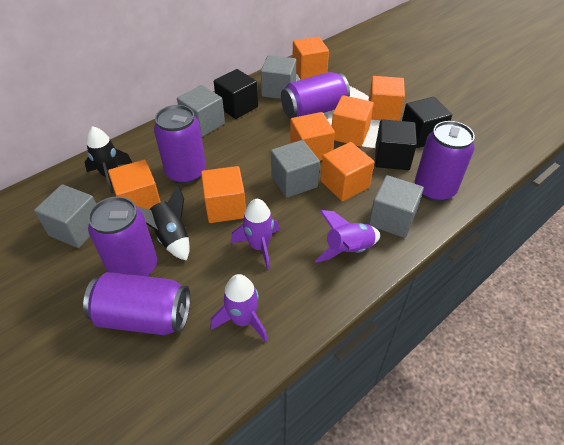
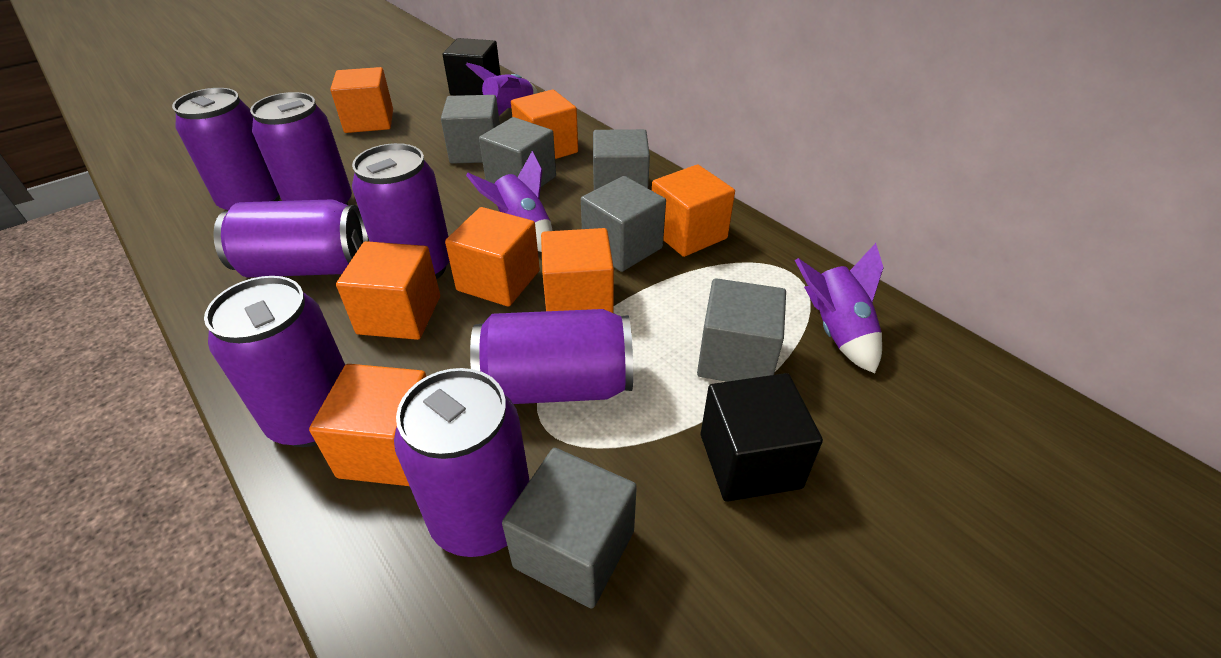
black cube: 3 -> 2
black rocket: 2 -> 0
grey cube: 5 -> 6
purple can: 5 -> 7

